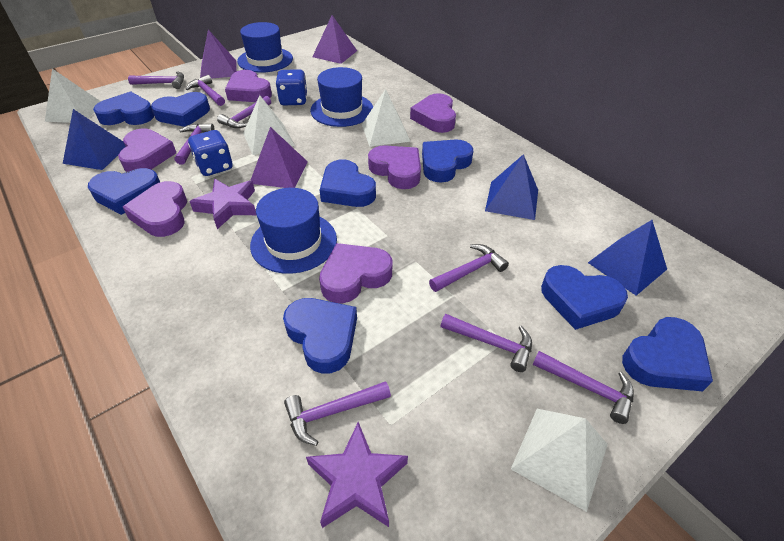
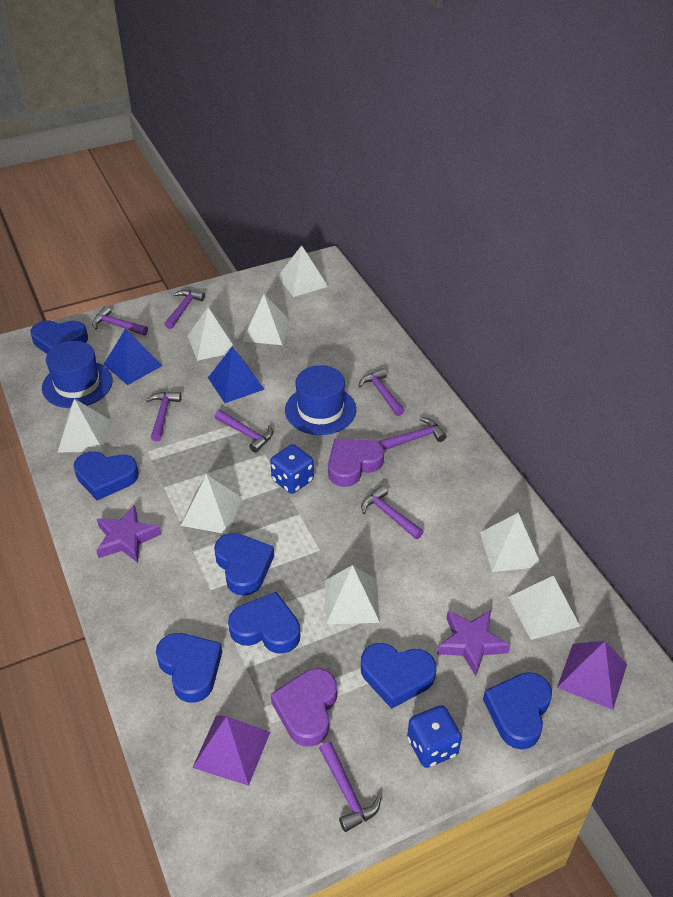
blue hat: 3 -> 2
blue heart: 8 -> 7
blue pyramid: 3 -> 2
purple heart: 6 -> 2
purple pyramid: 3 -> 2
white pyramid: 4 -> 8

